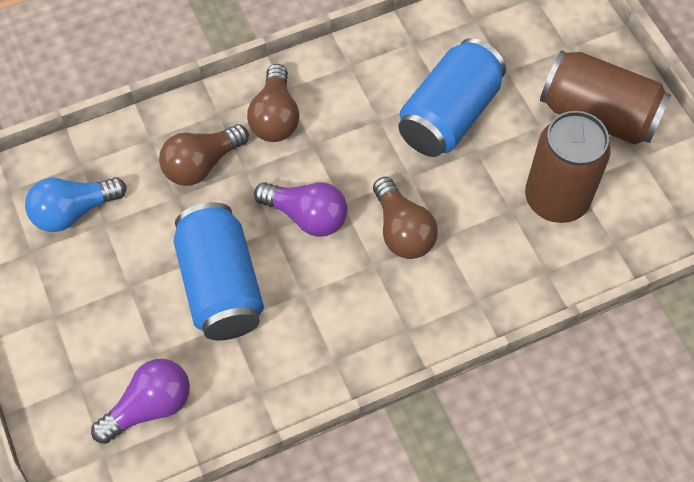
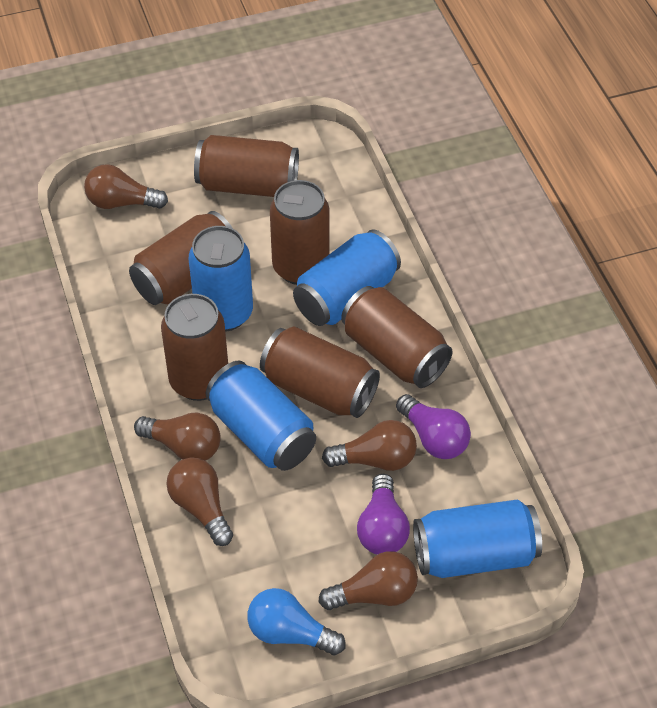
blue can: 2 -> 4
brown can: 2 -> 6
brown light bulb: 3 -> 5

